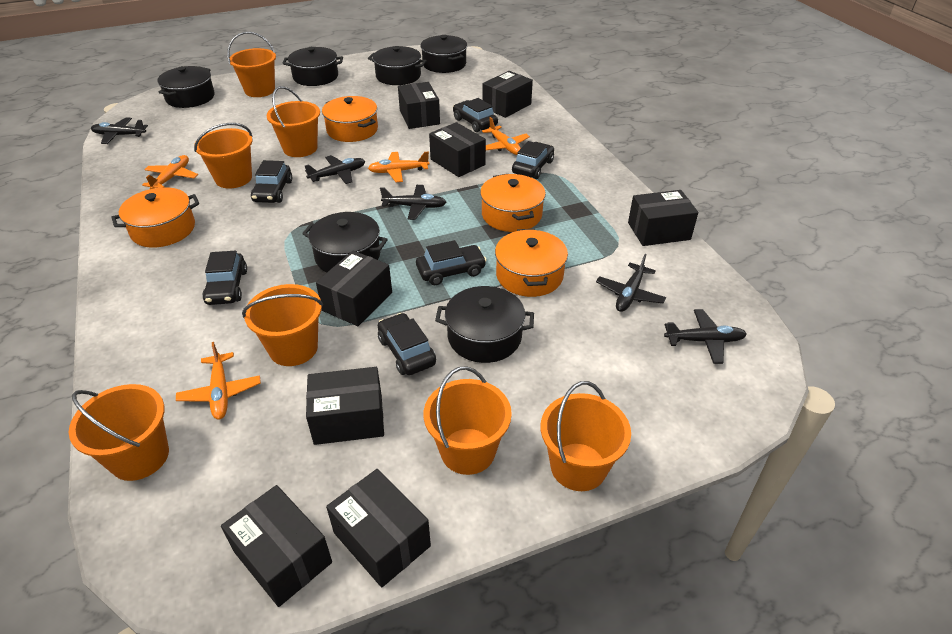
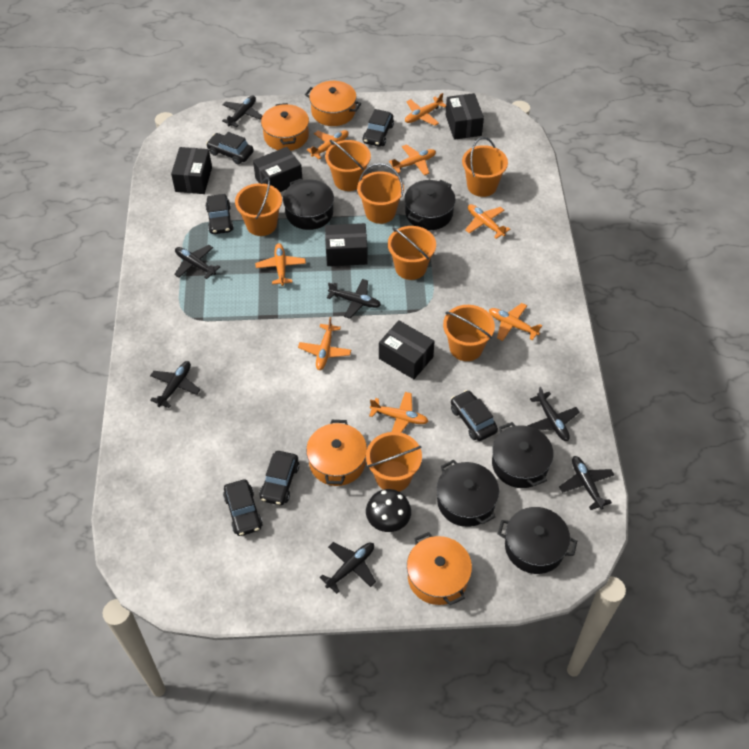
black box: 8 -> 5
black mushroom: 0 -> 1
black plane: 5 -> 7
black pot: 6 -> 5
orange plane: 4 -> 8

